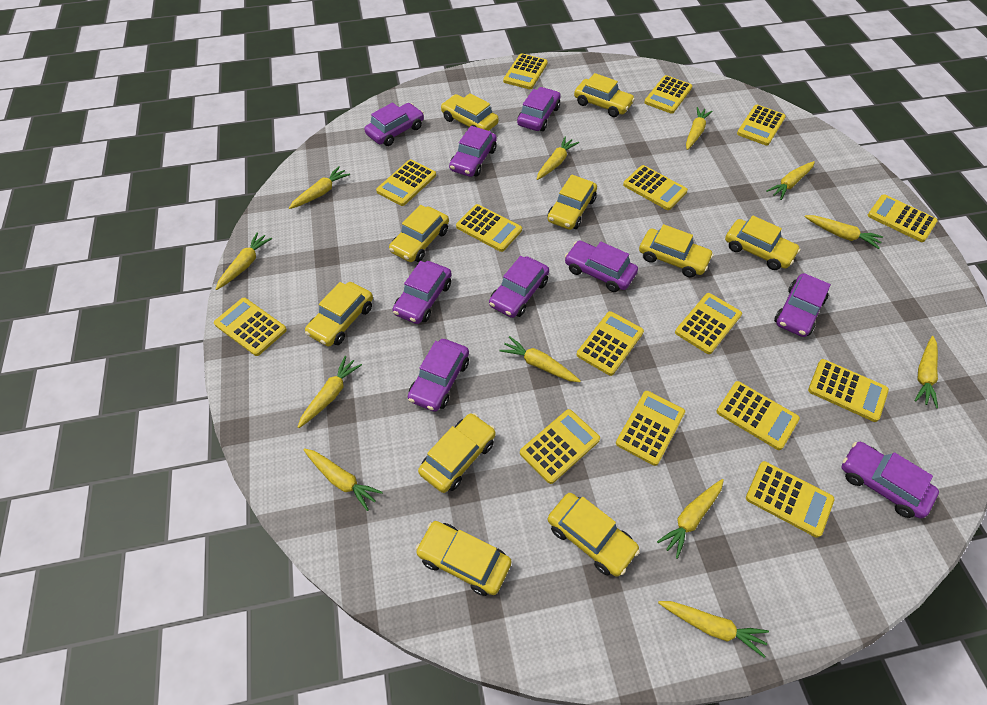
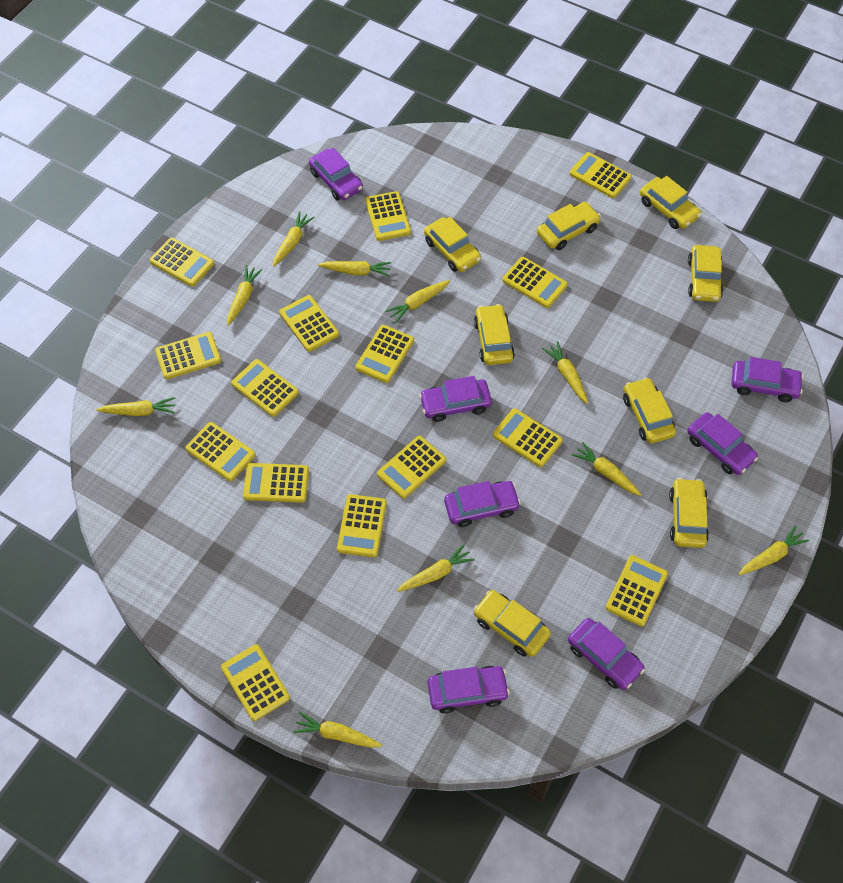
purple car: 9 -> 7
yellow car: 10 -> 8
yellow carrot: 12 -> 10

